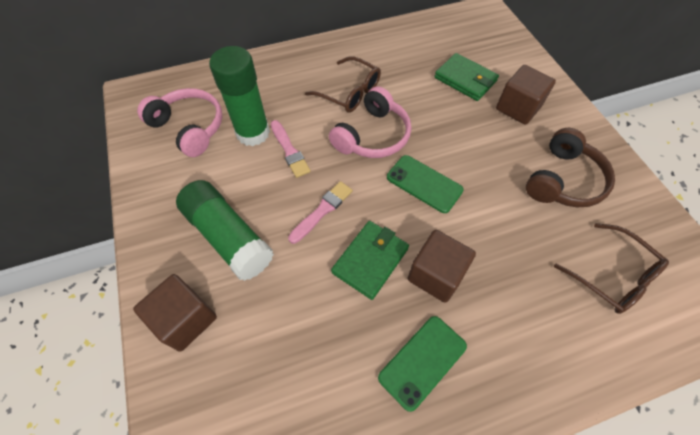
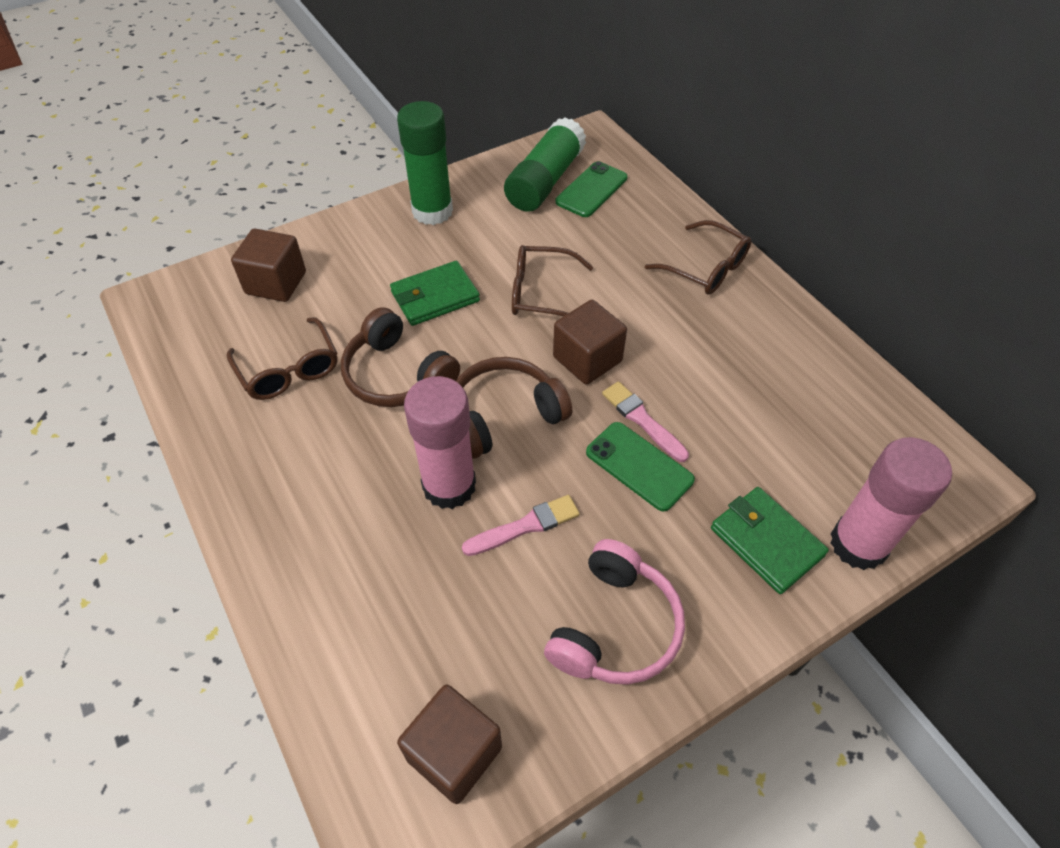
brown glasses: 2 -> 3
brown headphones: 1 -> 2
pink glue stick: 0 -> 2
pink headphones: 2 -> 1

